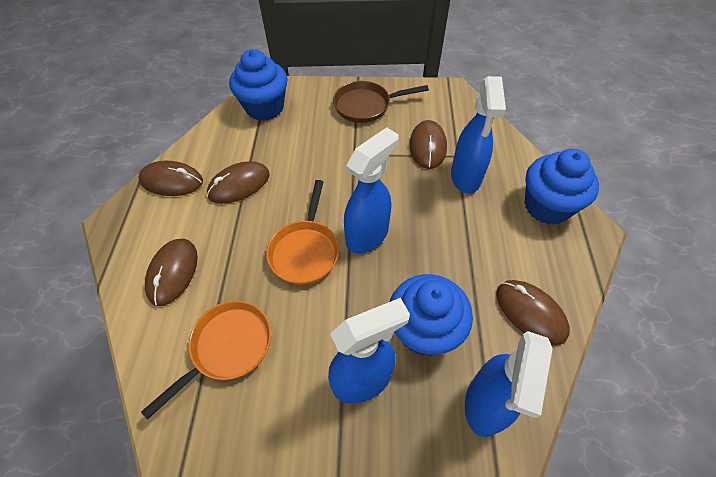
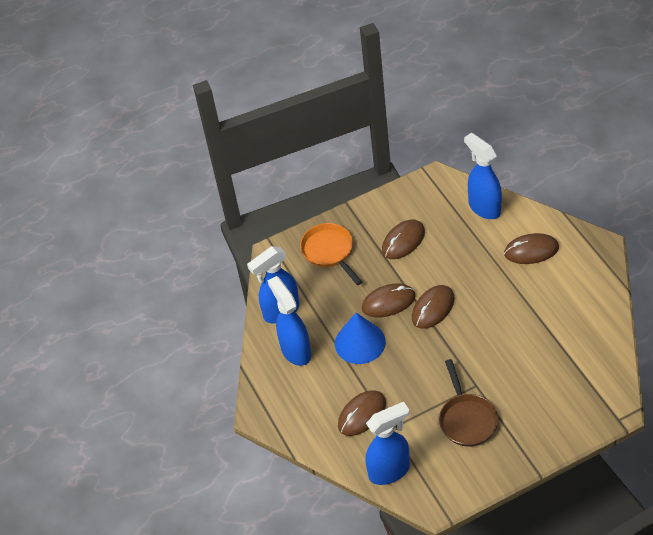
blue cone: 0 -> 1
blue cupcake: 3 -> 0
orange pan: 2 -> 1

